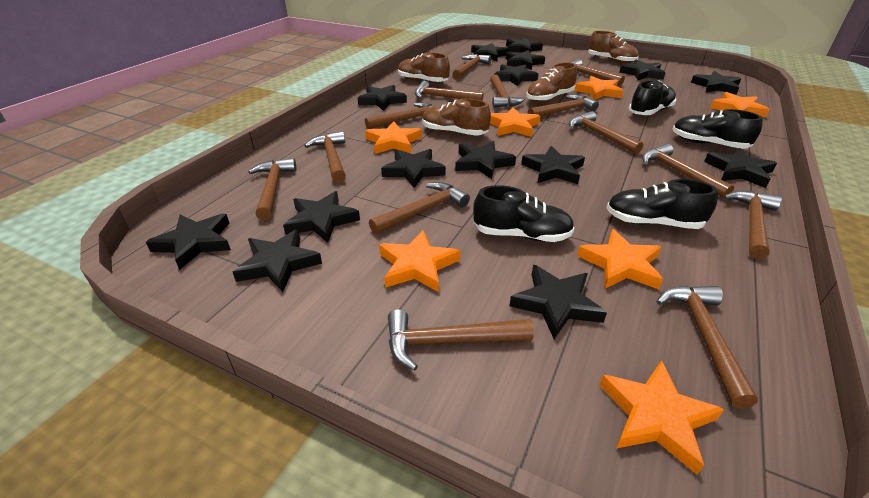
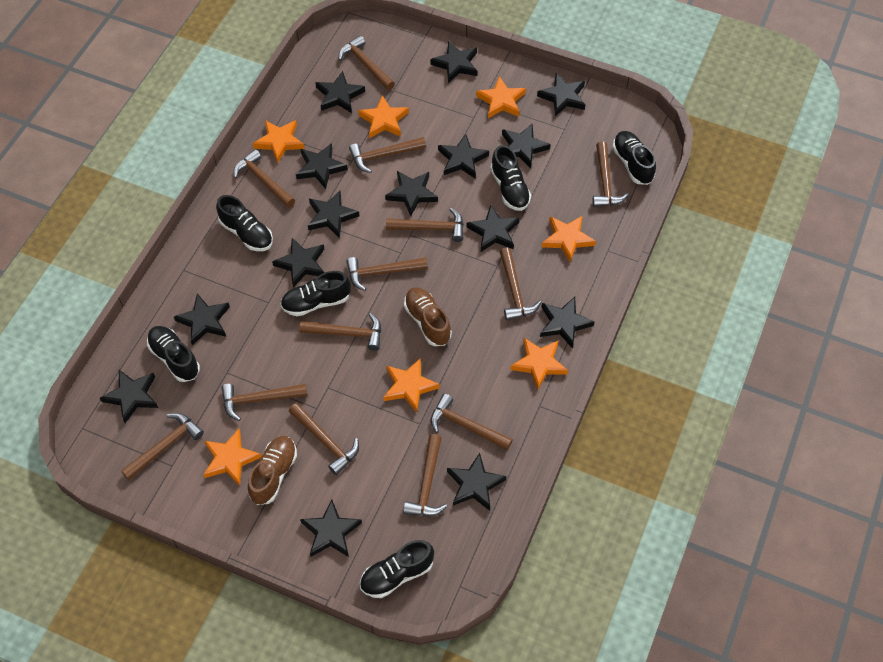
black shoe: 4 -> 6
brown hammer: 14 -> 13
brown shoe: 4 -> 2

